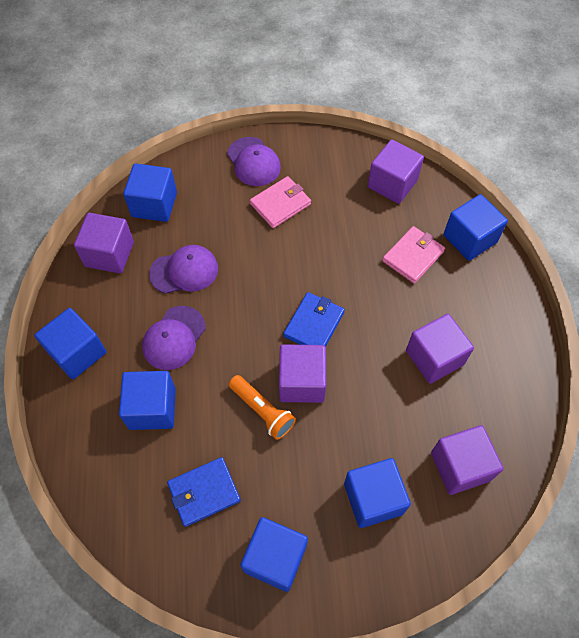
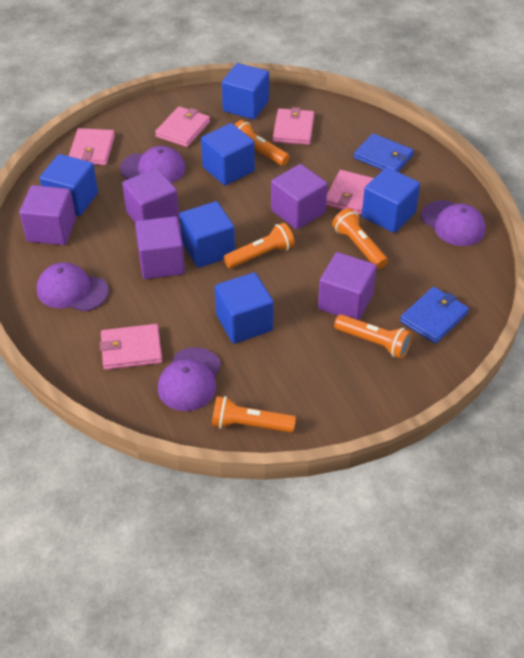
orange flashlight: 1 -> 5
pink wallet: 2 -> 5
purple cap: 3 -> 4

